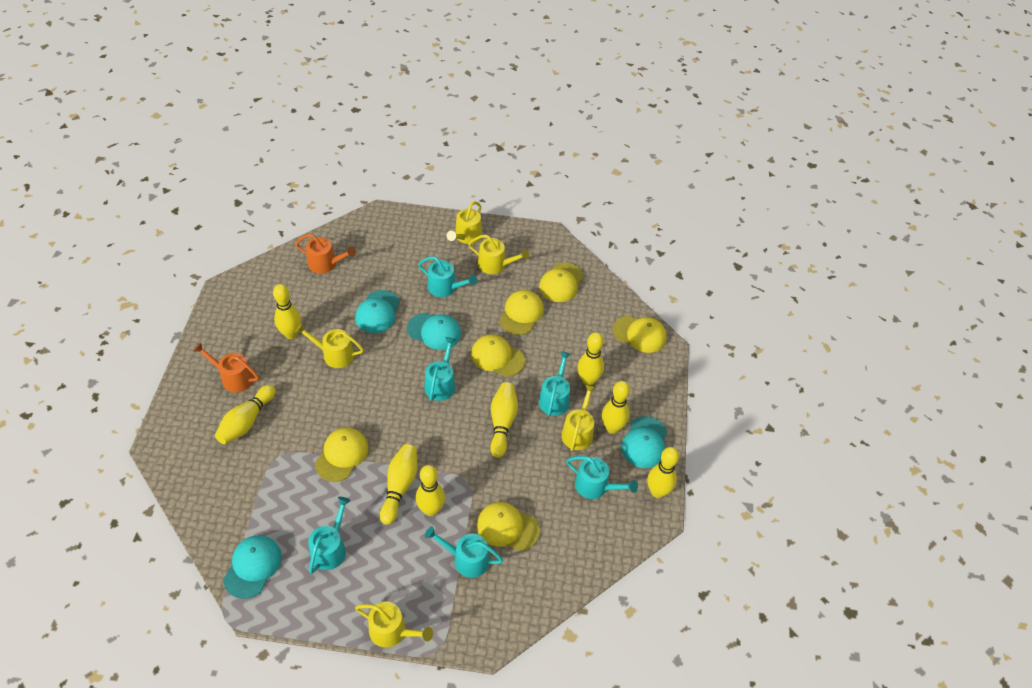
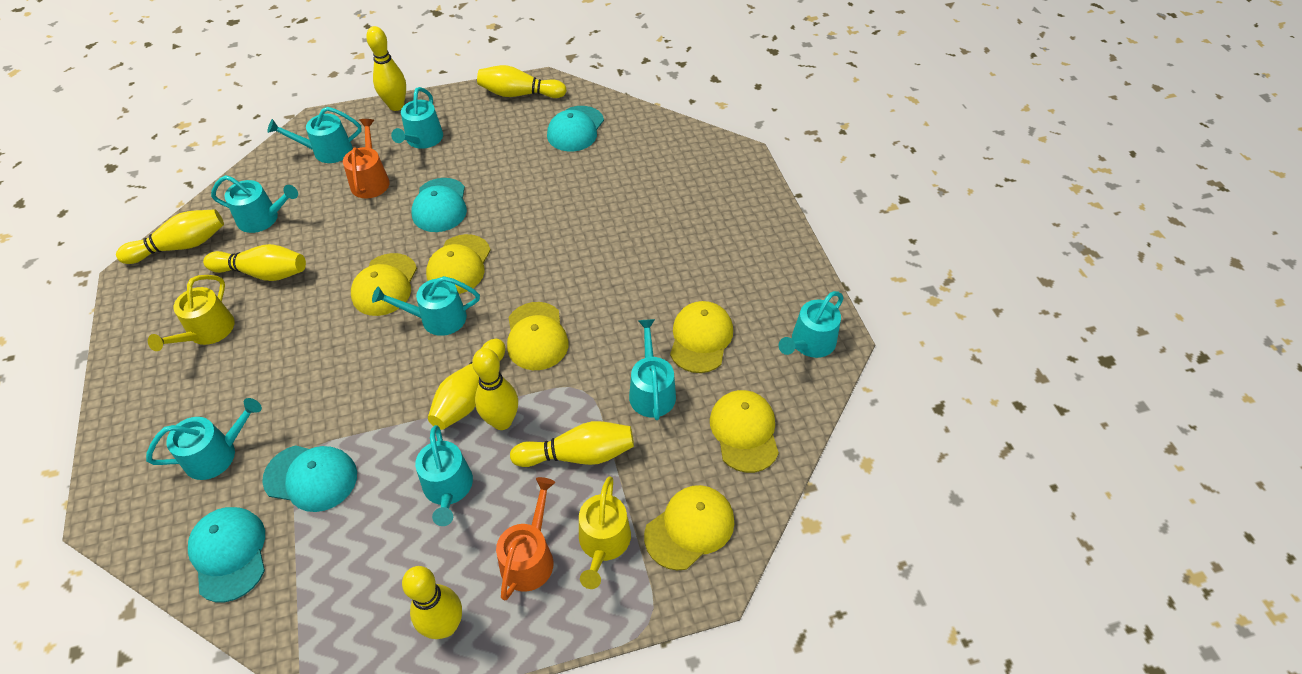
turquoise watering can: 6 -> 8
yellow watering can: 5 -> 2

